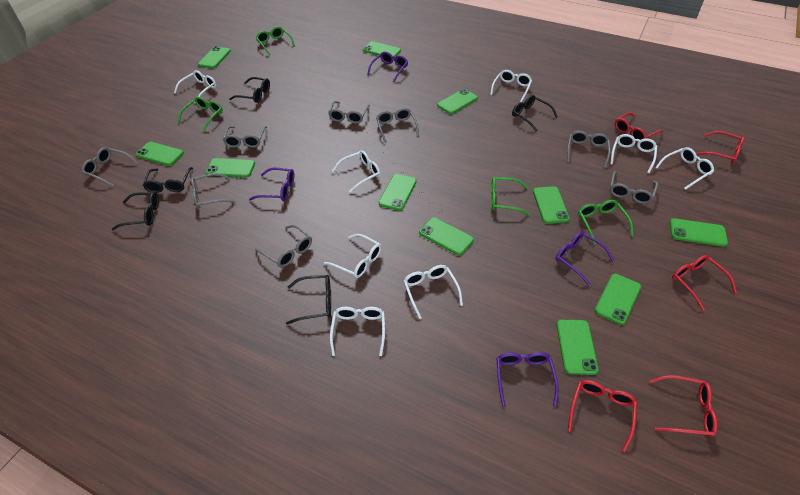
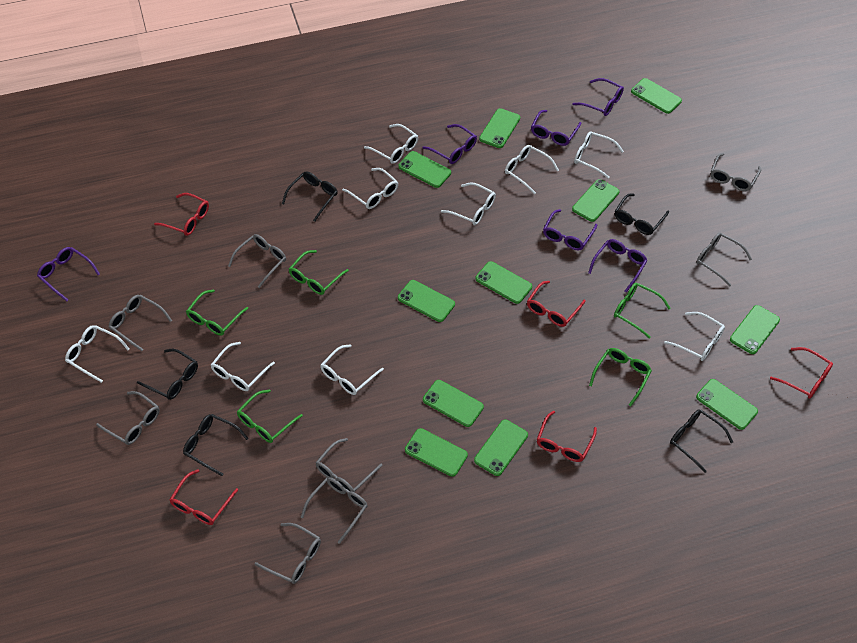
green glasses: 4 -> 5
purple glasses: 4 -> 6
white glasses: 8 -> 9

